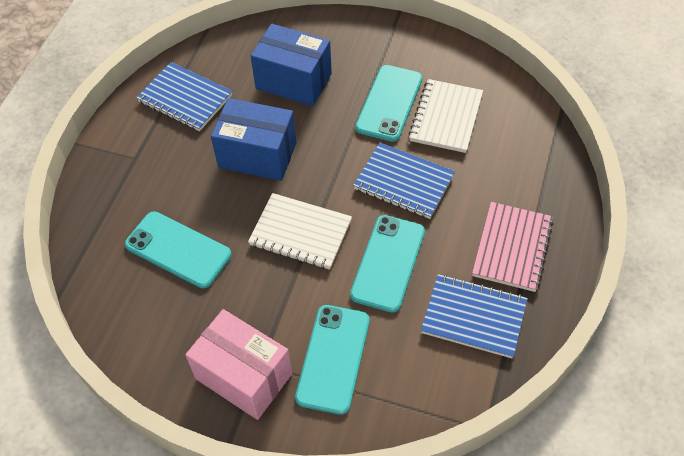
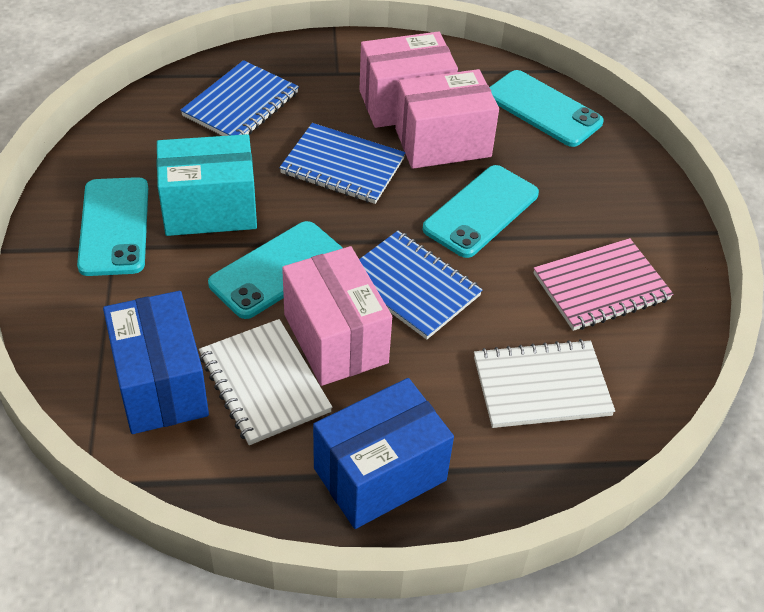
pink box: 1 -> 3
turquoise box: 0 -> 1

